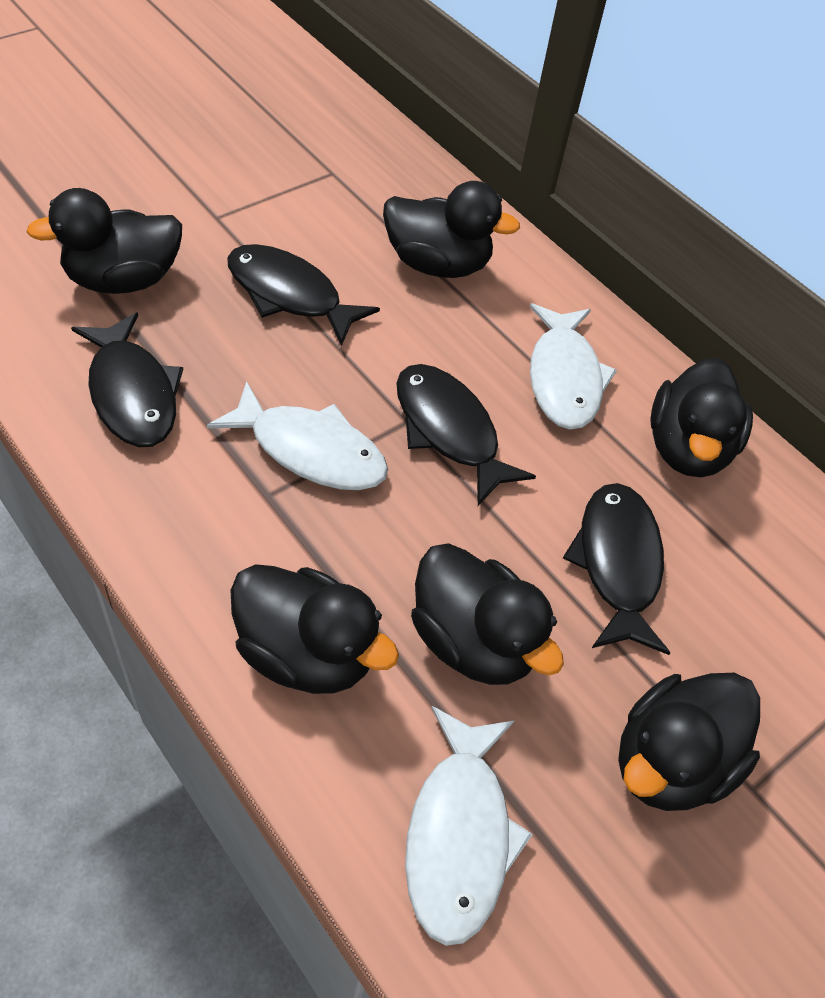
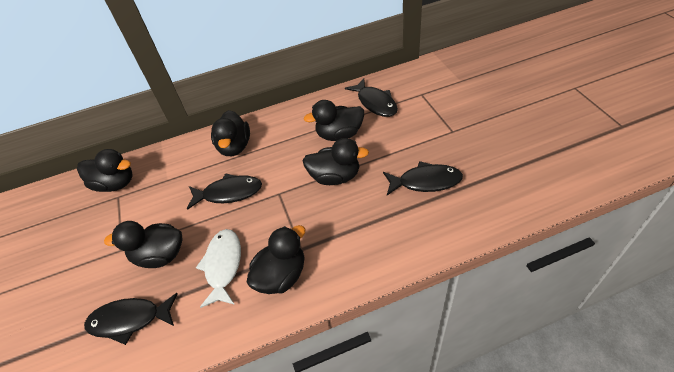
white fish: 3 -> 1

